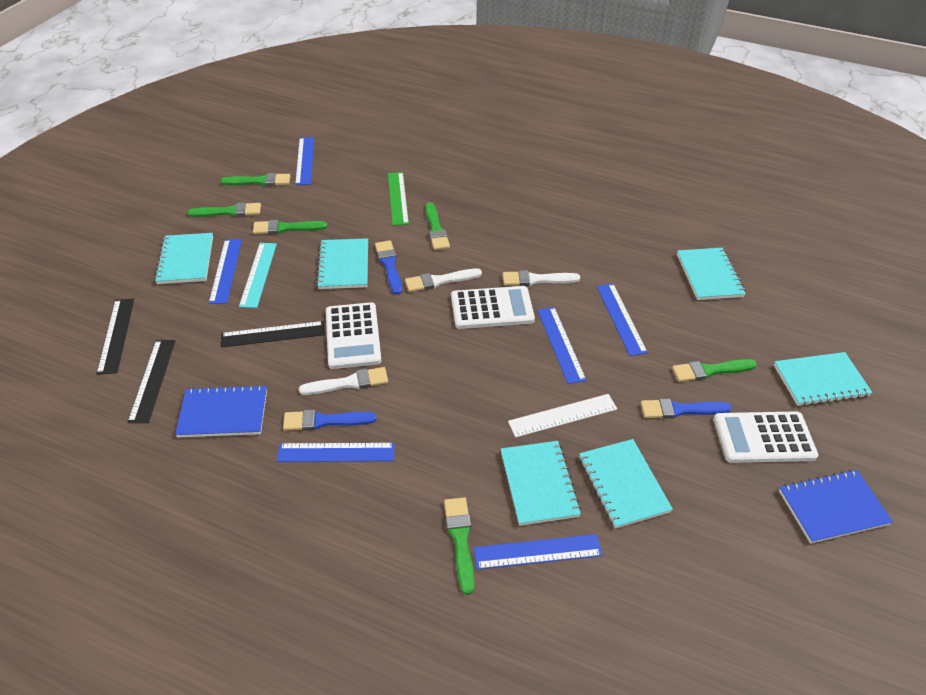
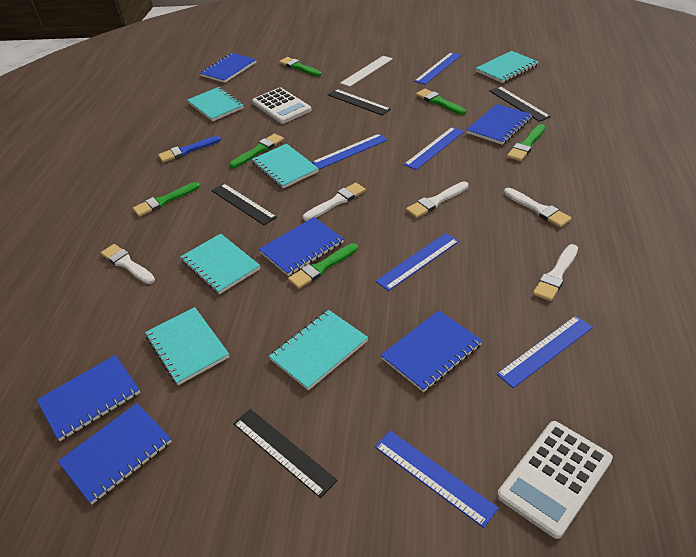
black ruler: 3 -> 4
blue brush: 3 -> 1
blue notebook: 2 -> 6
green ruler: 1 -> 0
turquoise ruler: 1 -> 0
white brush: 3 -> 5
white calculator: 3 -> 2

